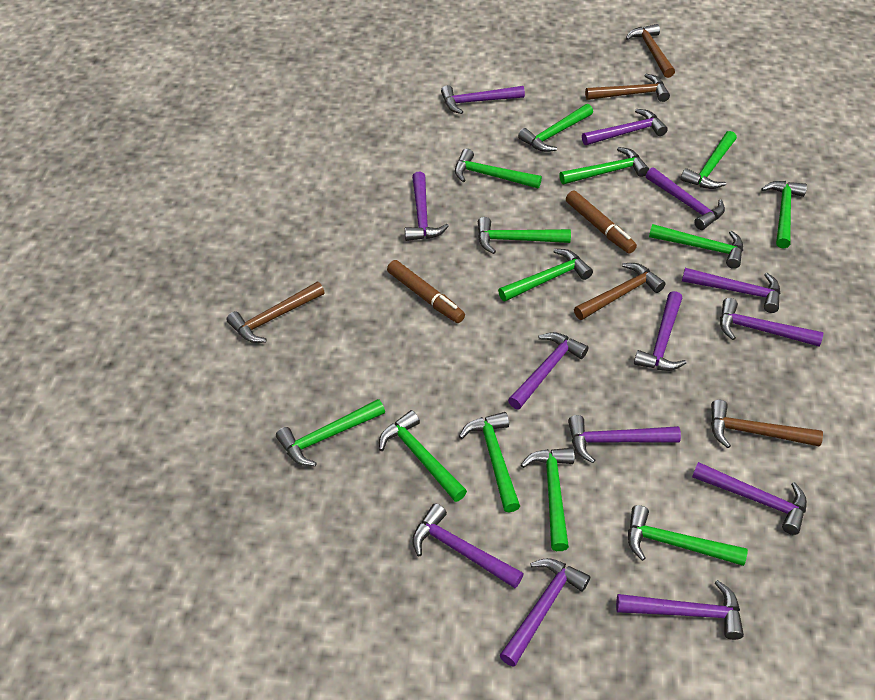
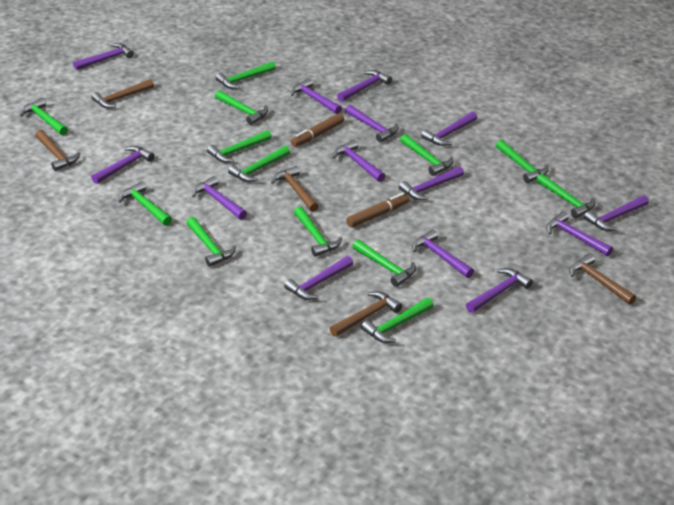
purple hammer: 13 -> 14

